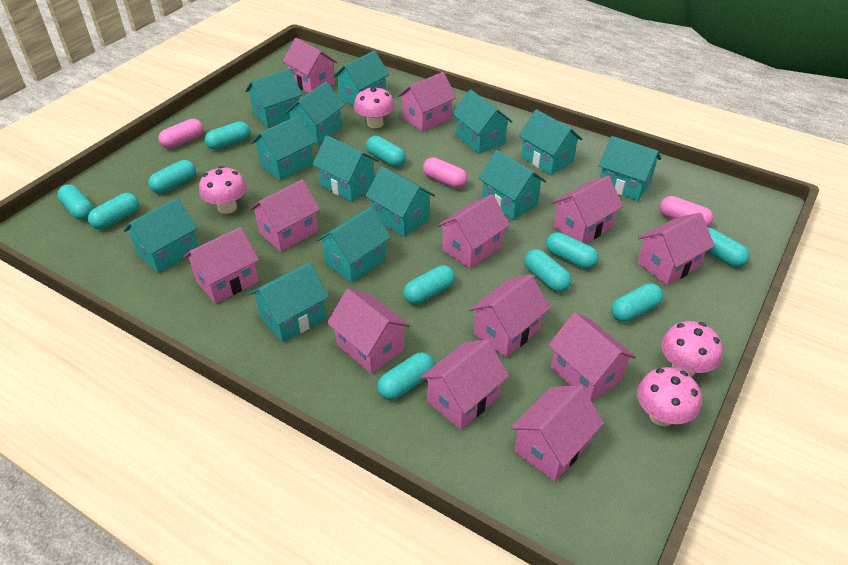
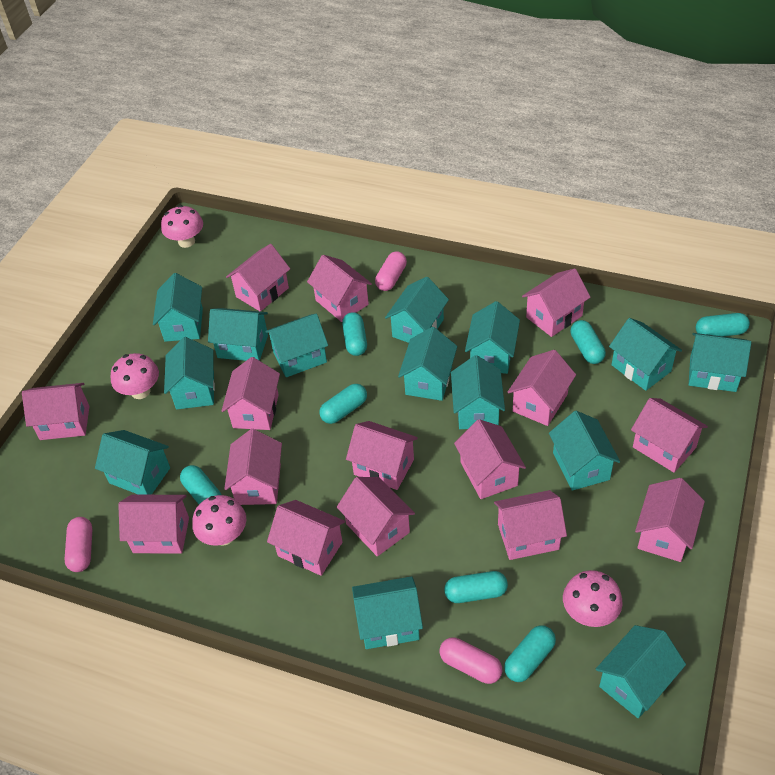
pink house: 12 -> 15
turquoise capsule: 11 -> 7
turquoise house: 13 -> 14

